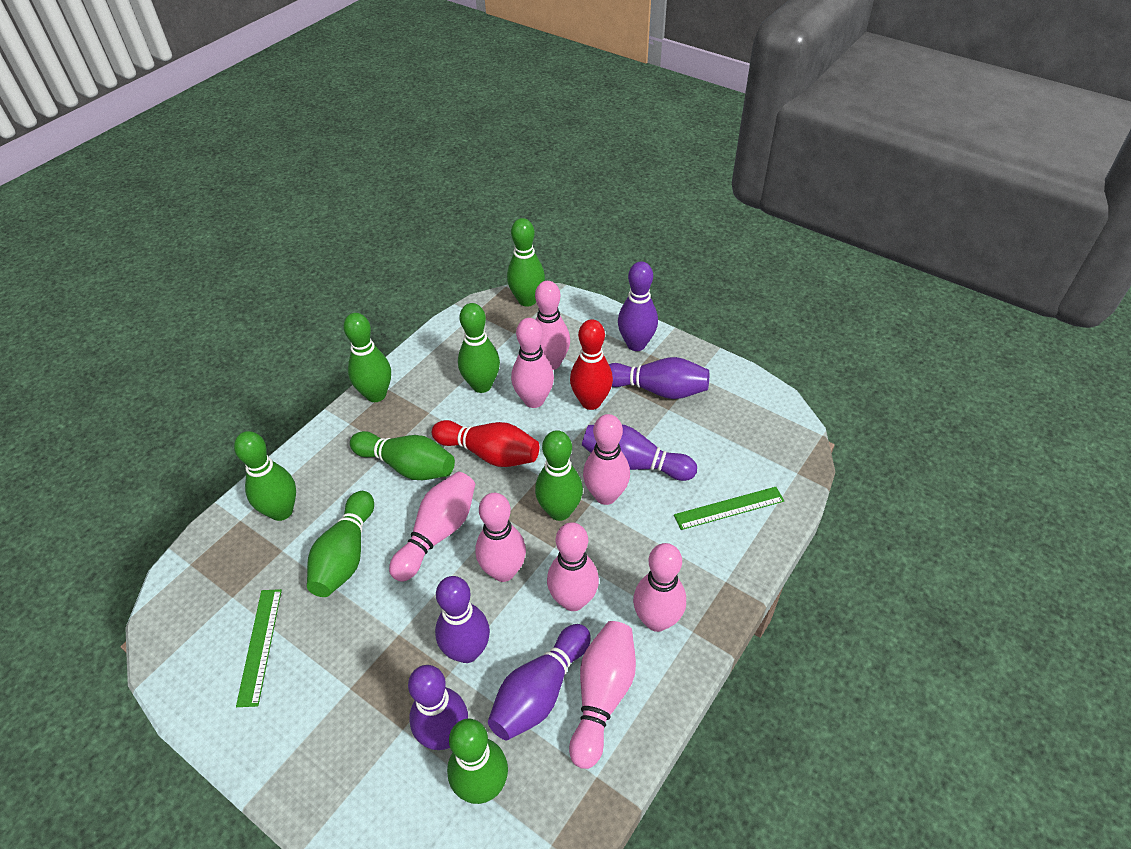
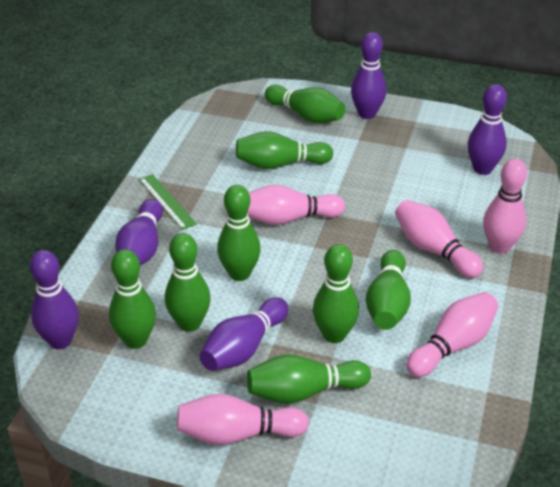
green ruler: 2 -> 1
pink bowling pin: 8 -> 5
purple bowling pin: 6 -> 5
red bowling pin: 2 -> 0

